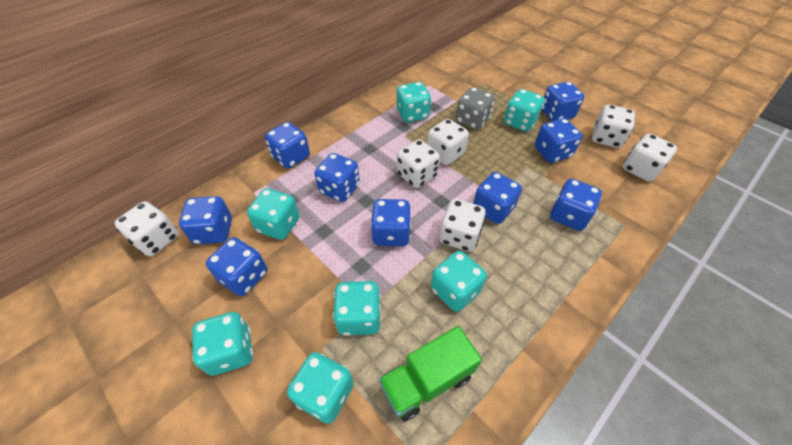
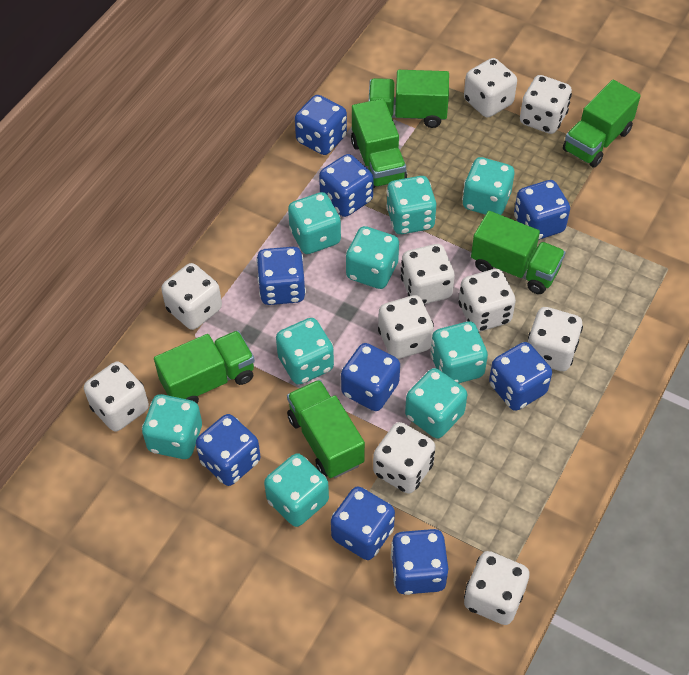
green truck: 1 -> 6
grey dice: 1 -> 0
turquoise dice: 7 -> 9
white dice: 6 -> 10

